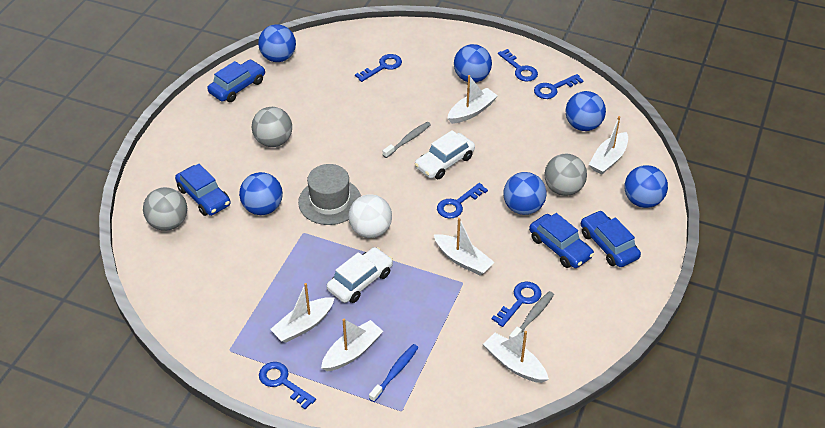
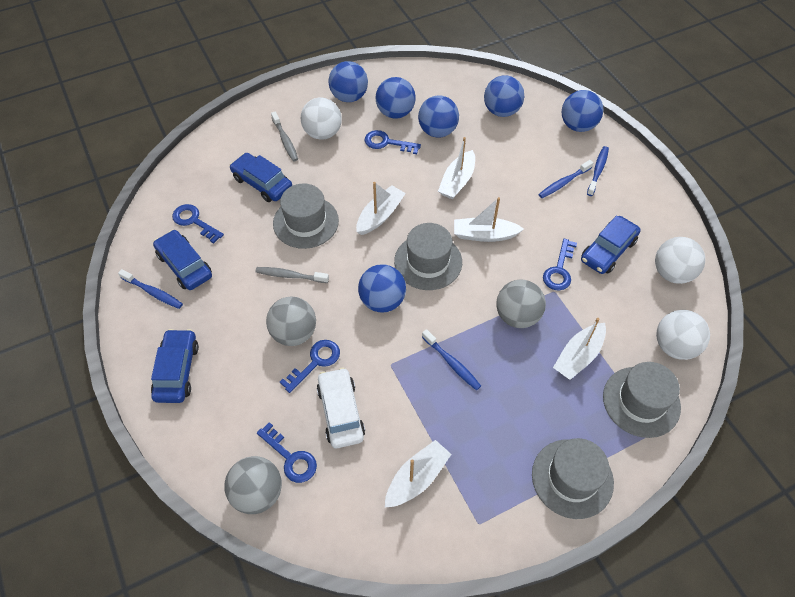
blue key: 6 -> 5
blue toothbrush: 1 -> 4
grey hat: 1 -> 4
white ball: 1 -> 3
white boat: 6 -> 5
white car: 2 -> 1

